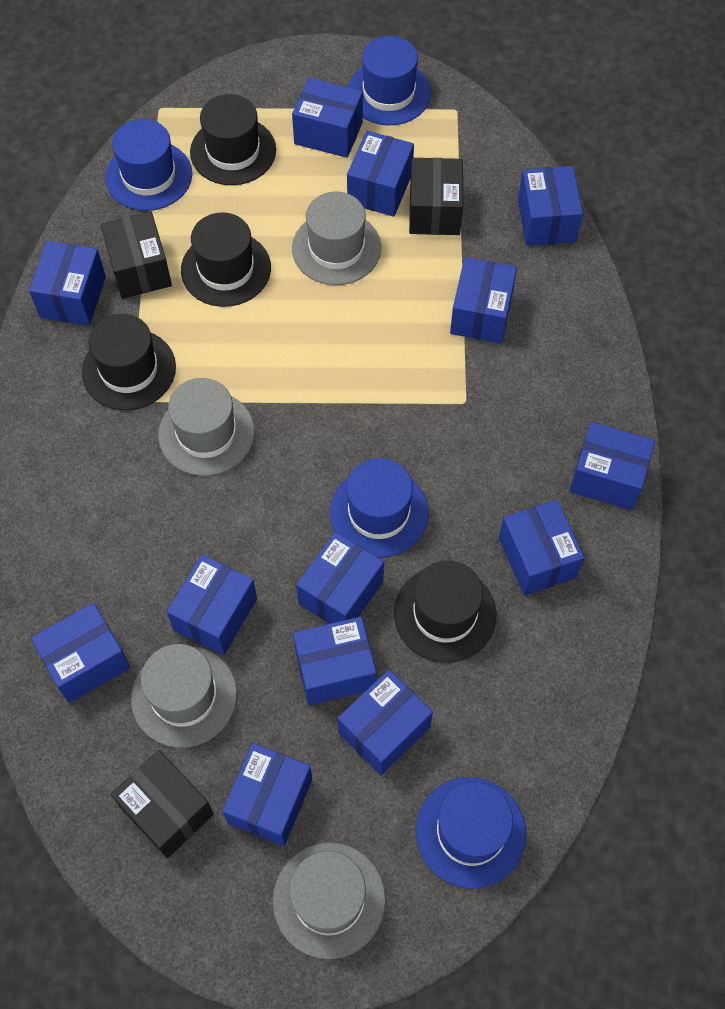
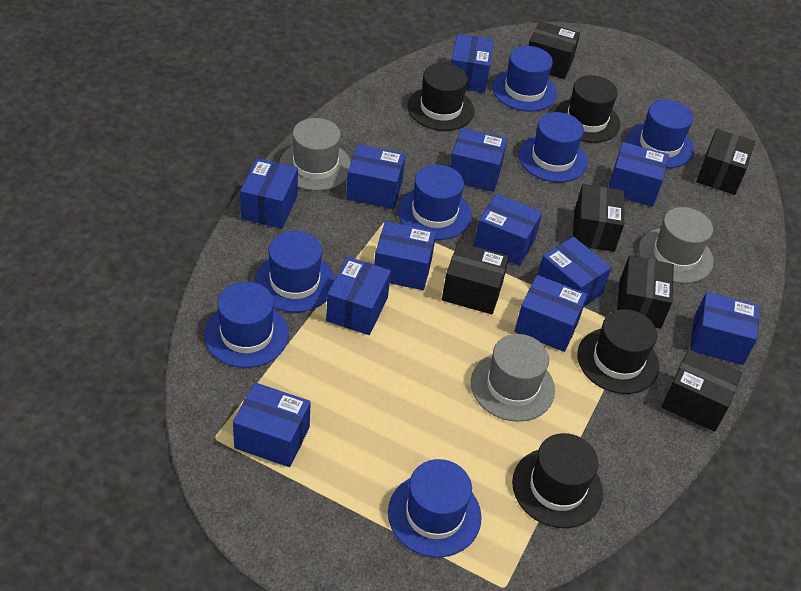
black box: 3 -> 6
blue box: 13 -> 12
blue hat: 4 -> 7
grey hat: 4 -> 3

